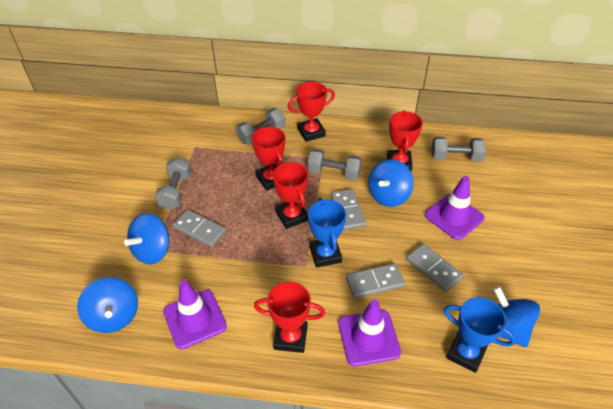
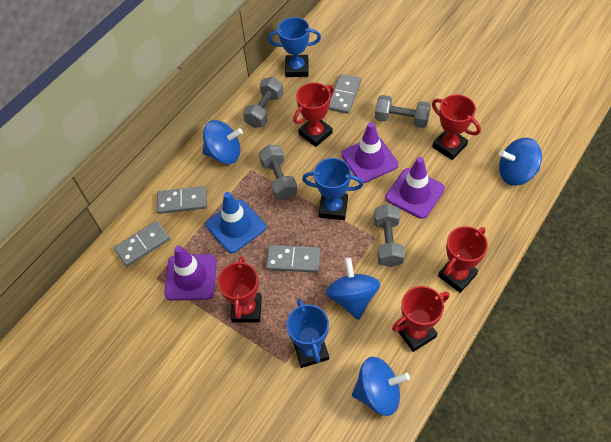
blue traffic cone: 0 -> 1
blue trophy: 2 -> 3

